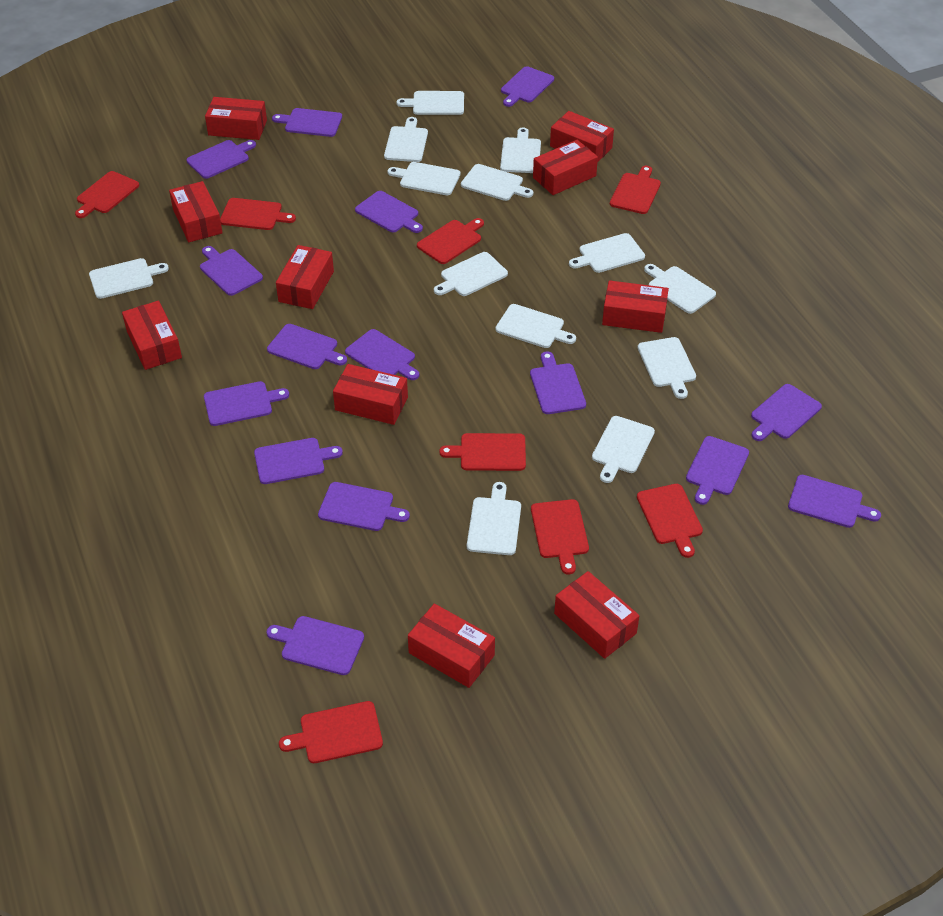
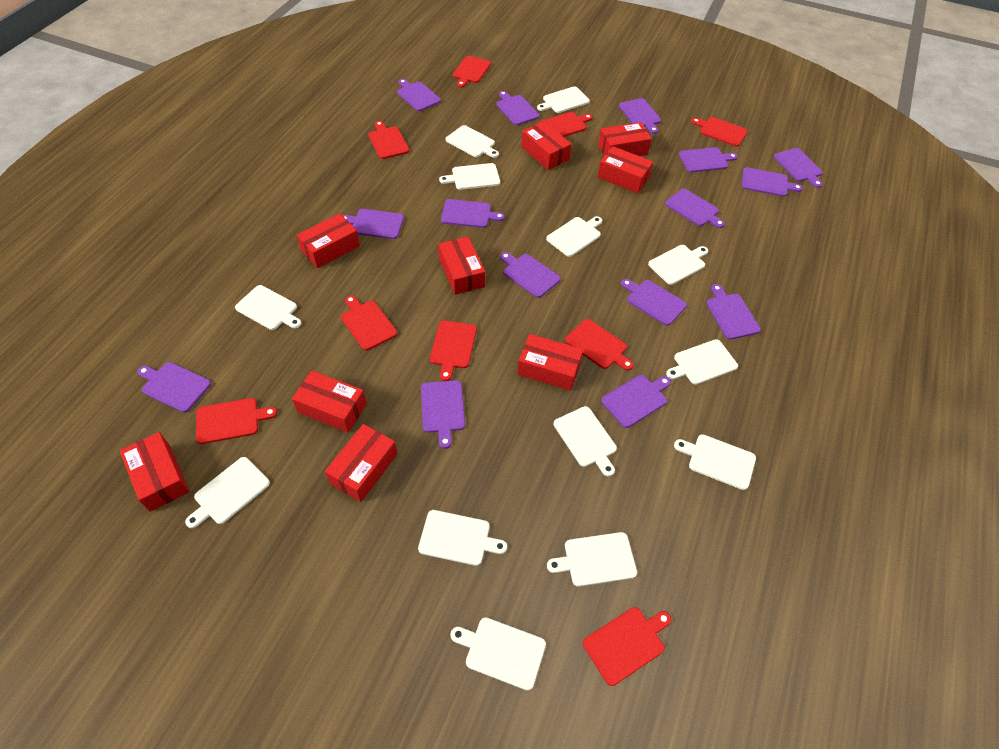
red box: 10 -> 9
red cutting board: 8 -> 9

